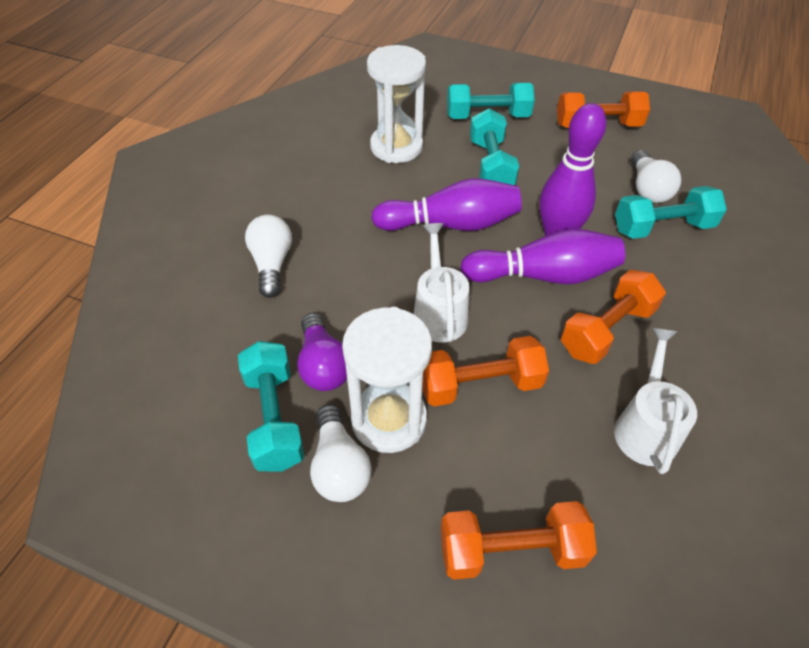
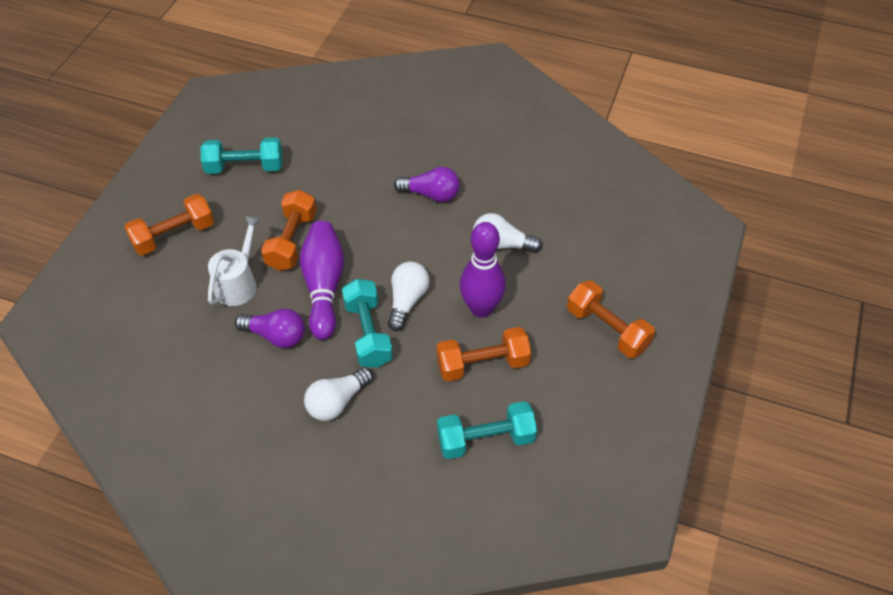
purple bowling pin: 3 -> 2
purple light bulb: 1 -> 2
turquoise dumbbell: 4 -> 3
white hourglass: 2 -> 0
white watering can: 2 -> 1

